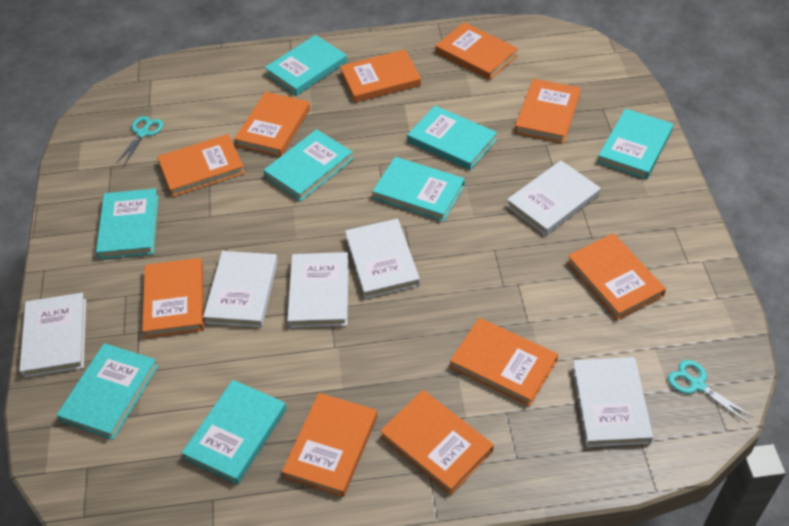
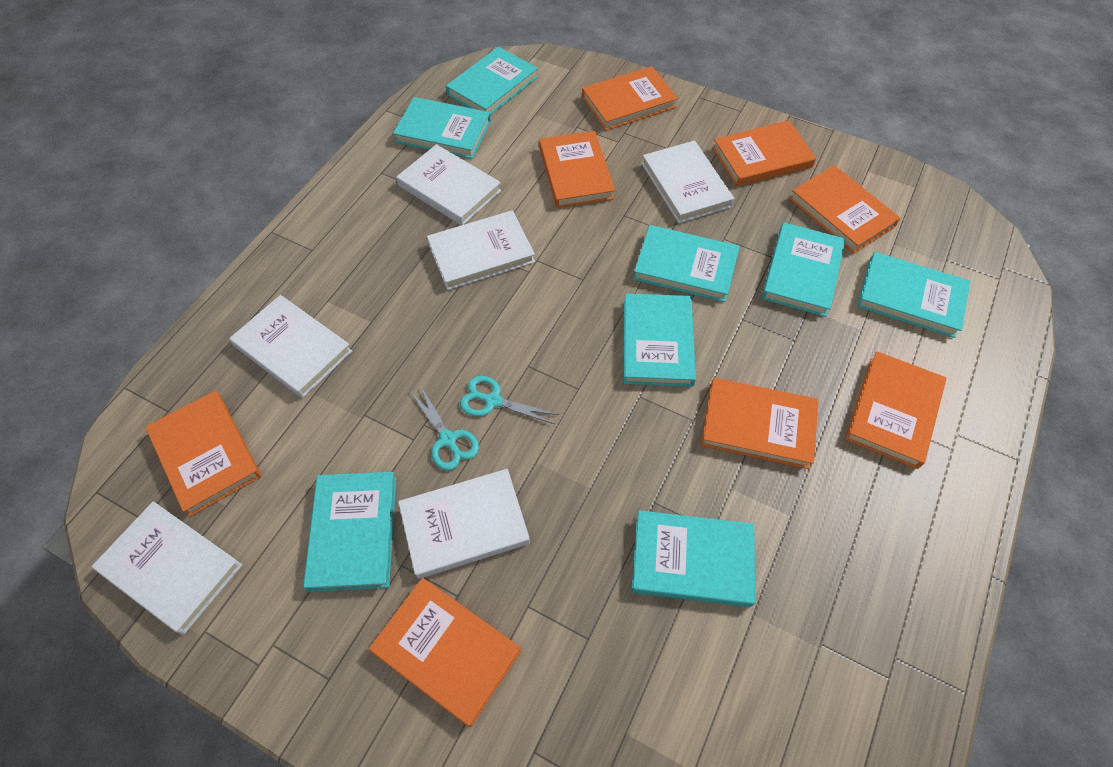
orange book: 10 -> 8

